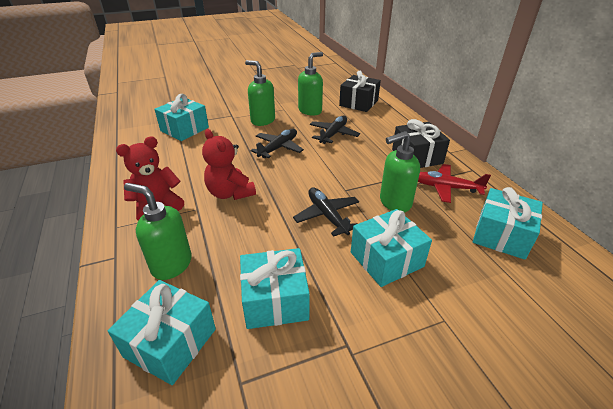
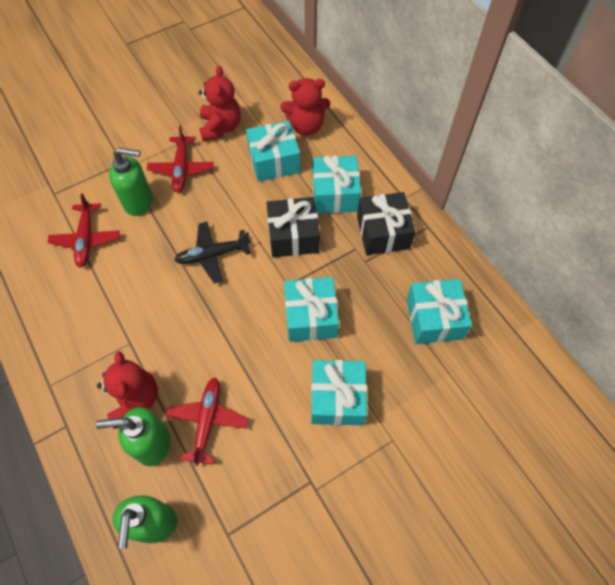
black plane: 3 -> 1
green soap dispenser: 4 -> 3
red plane: 1 -> 3
red teddy bear: 2 -> 3

